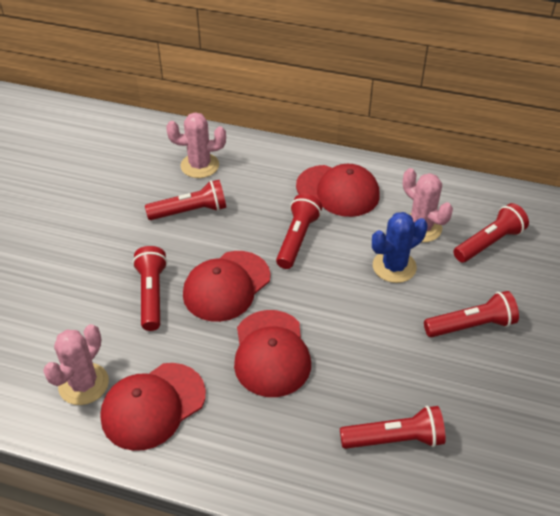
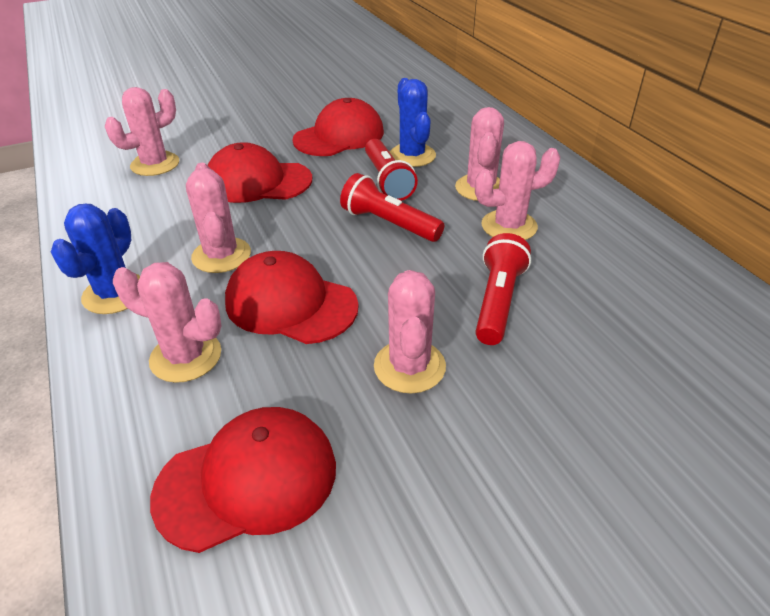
blue cactus: 1 -> 2
pink cactus: 3 -> 6
red flashlight: 6 -> 3

